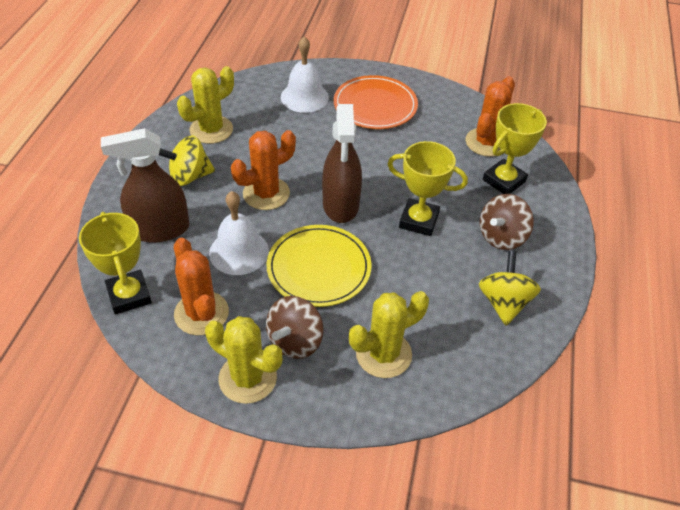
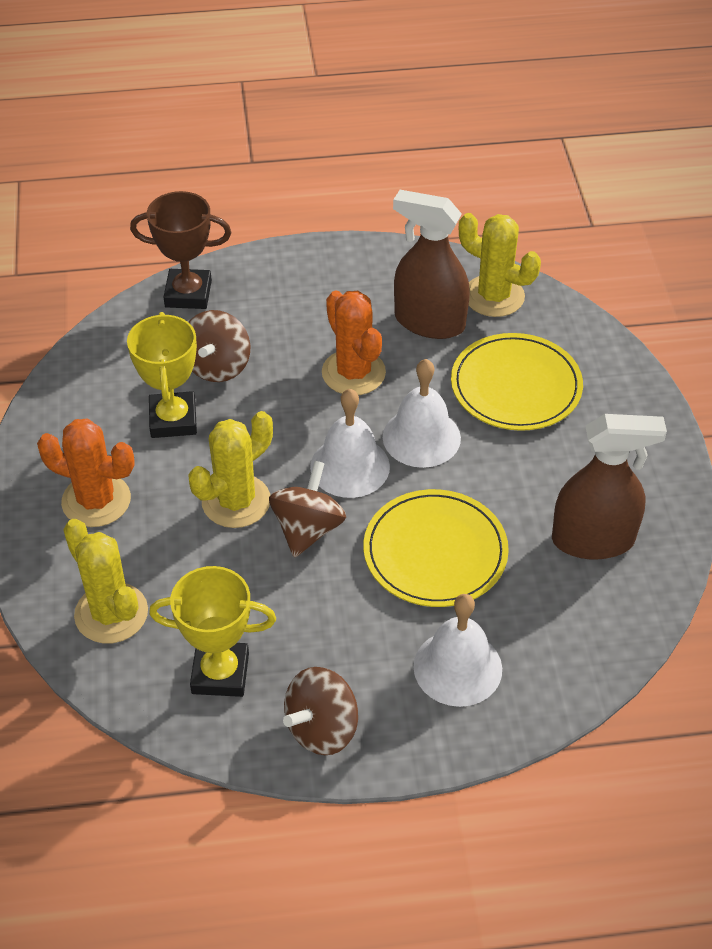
brown spinning top: 2 -> 3
brown trophy: 0 -> 1
orange cactus: 3 -> 2
orange plate: 1 -> 0
white bell: 2 -> 3
yellow plate: 1 -> 2
yellow spinning top: 2 -> 0
yellow trophy: 3 -> 2

